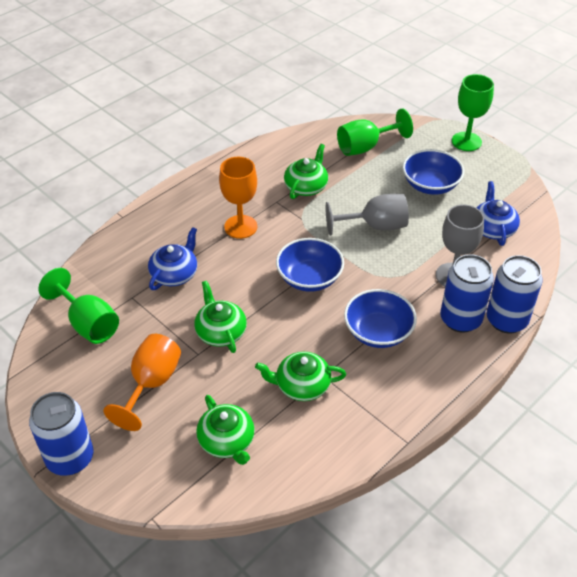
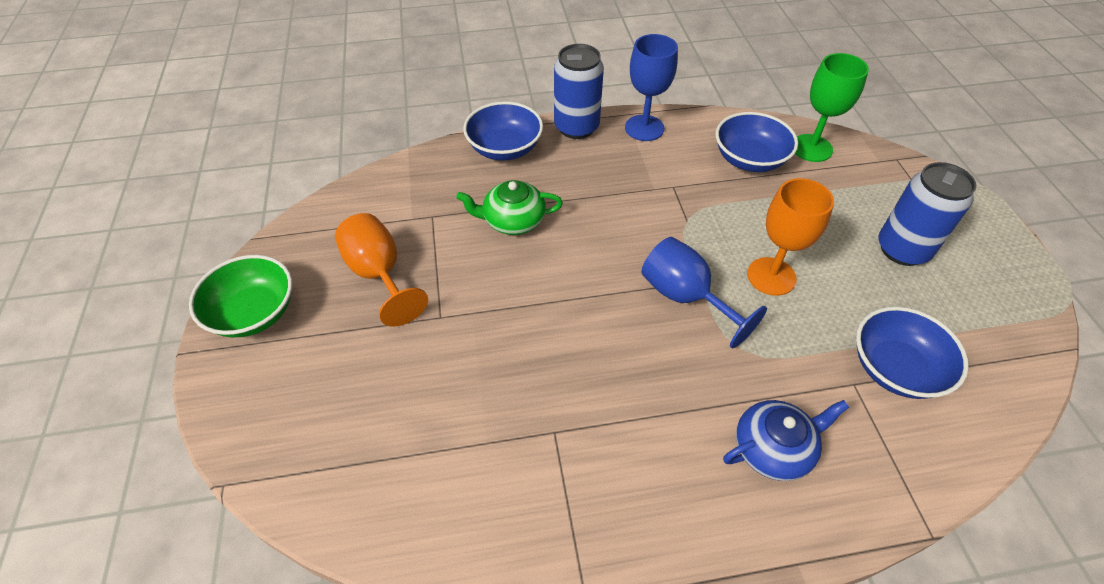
blue can: 3 -> 2
blue goblet: 0 -> 2
blue teapot: 2 -> 1
green bowl: 0 -> 1
green goblet: 3 -> 1
green teapot: 4 -> 1
grey goblet: 2 -> 0

